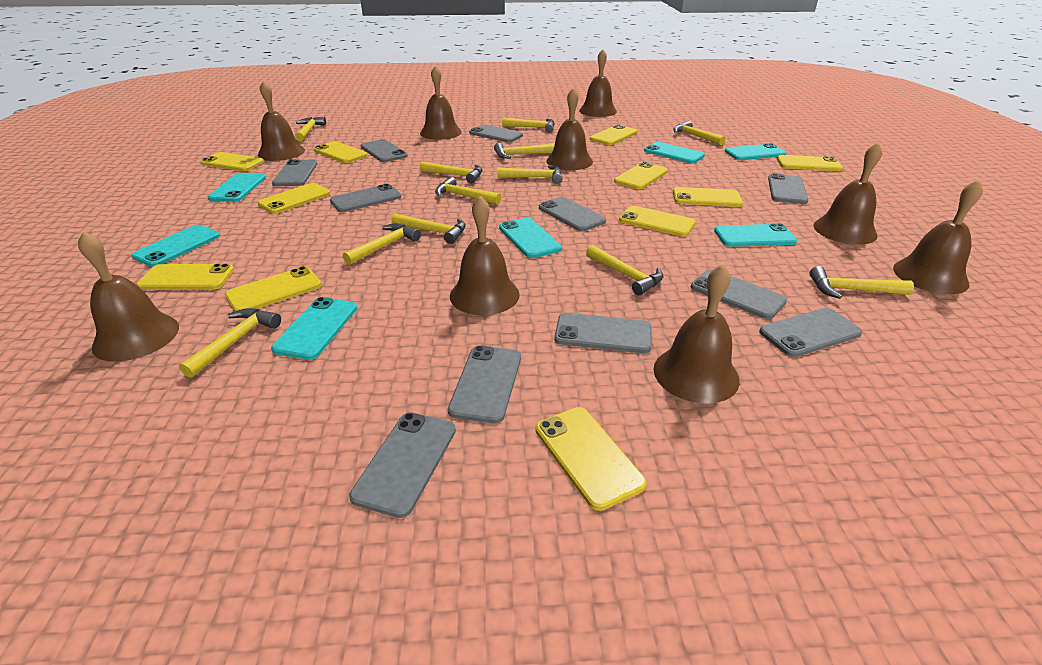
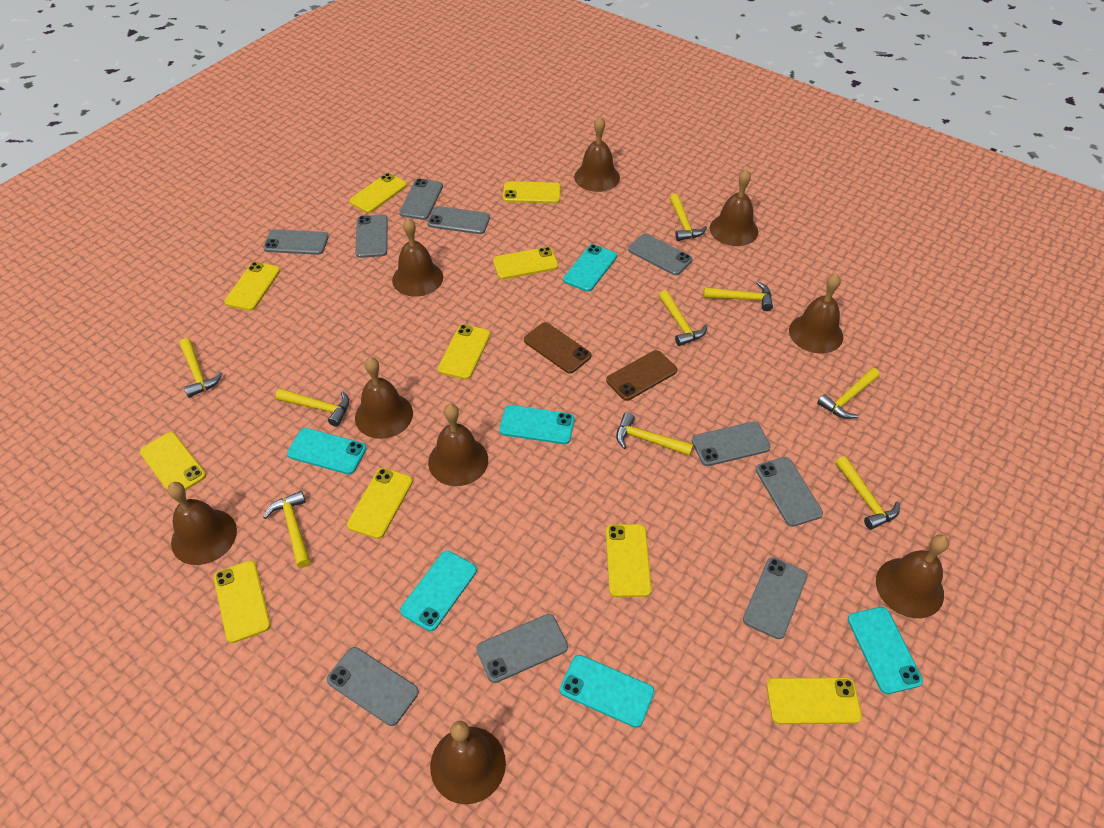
brown phone: 0 -> 2
grey phone: 11 -> 10
turquoise phone: 7 -> 6
yellow hammer: 12 -> 9
yellow phone: 11 -> 10

